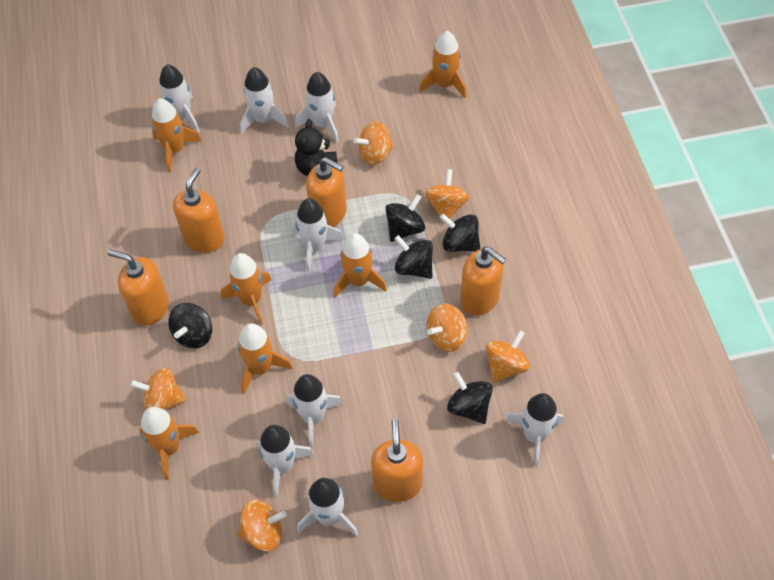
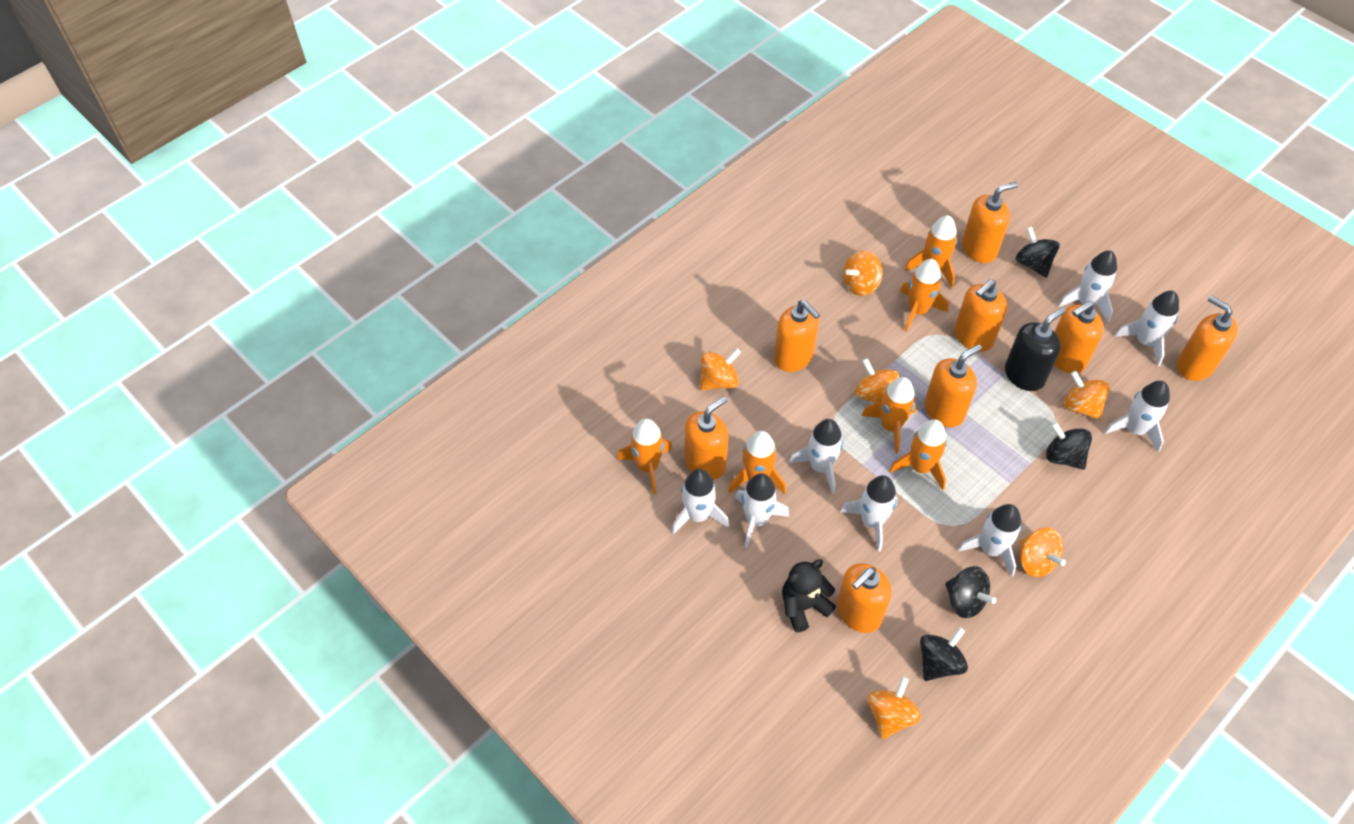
black soap dispenser: 0 -> 1
black spinning top: 5 -> 4
orange soap dispenser: 5 -> 8

